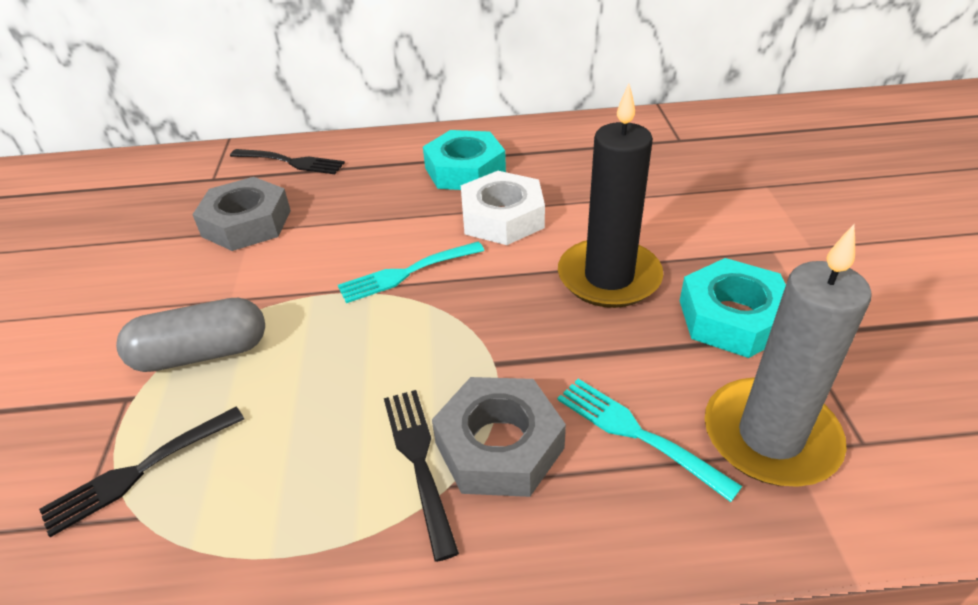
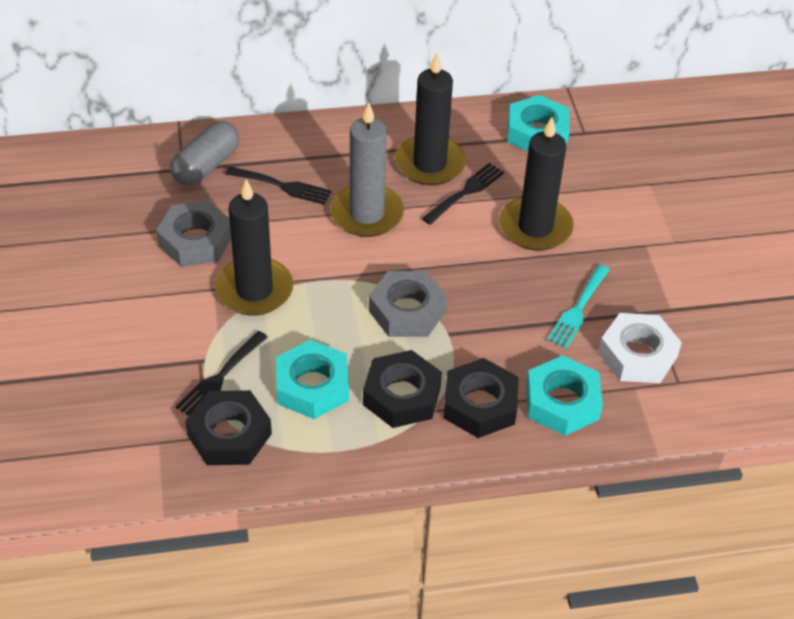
black candle: 1 -> 3
black nut: 0 -> 3
turquoise fork: 2 -> 1
turquoise nut: 2 -> 3

